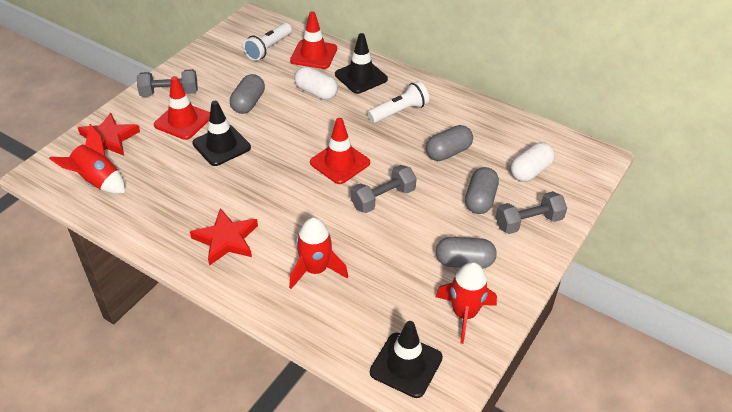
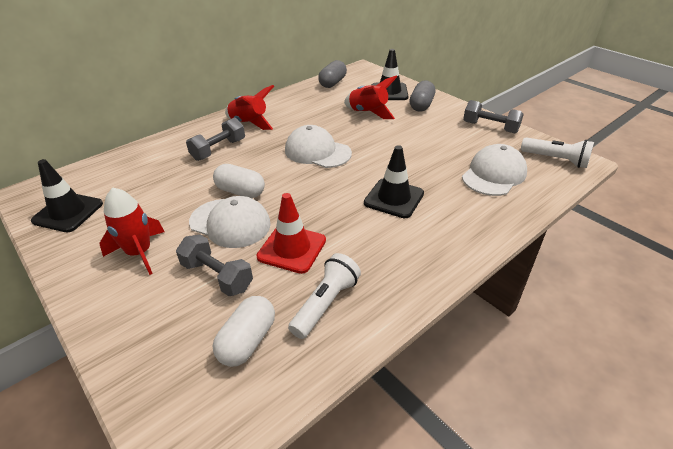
grey capsule: 4 -> 2
red star: 2 -> 0
red traffic cone: 3 -> 1
white cap: 0 -> 3

